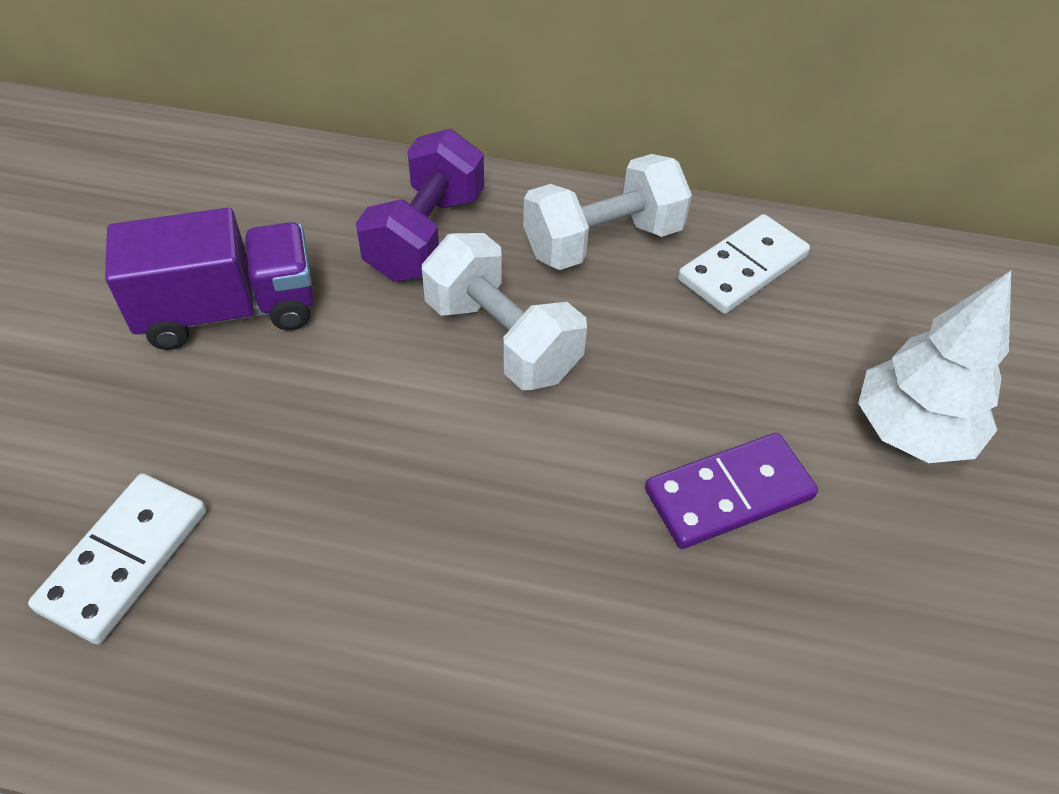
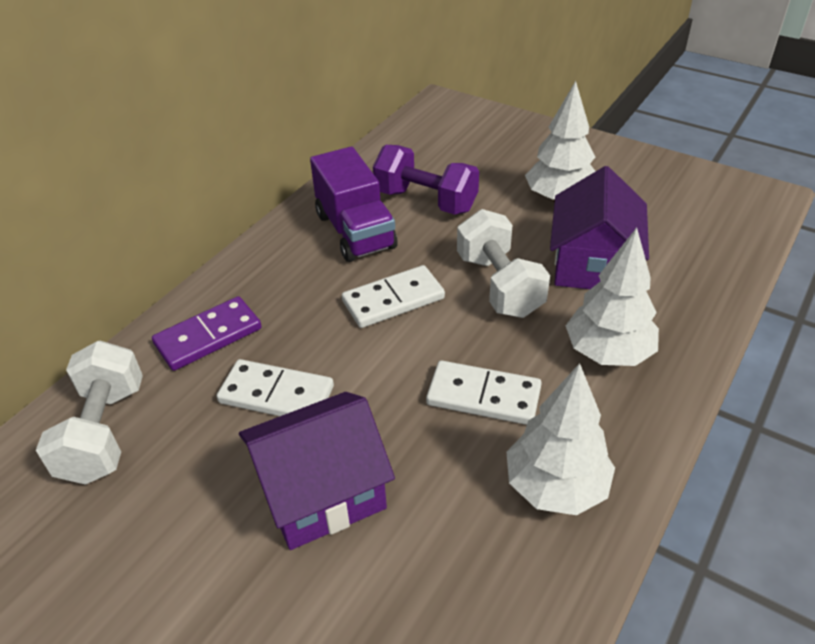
purple house: 0 -> 2
white domino: 2 -> 3
white tree: 1 -> 3

